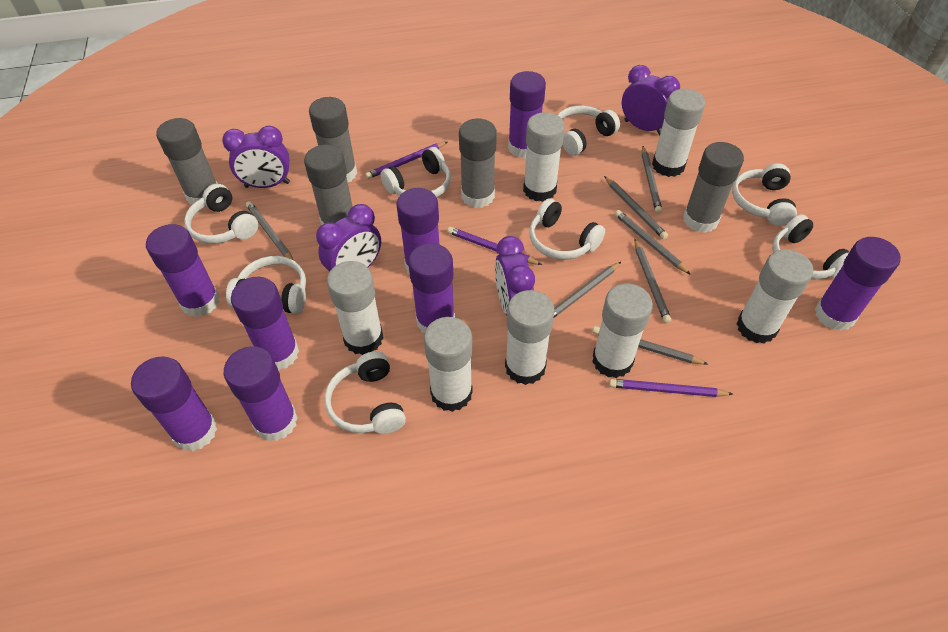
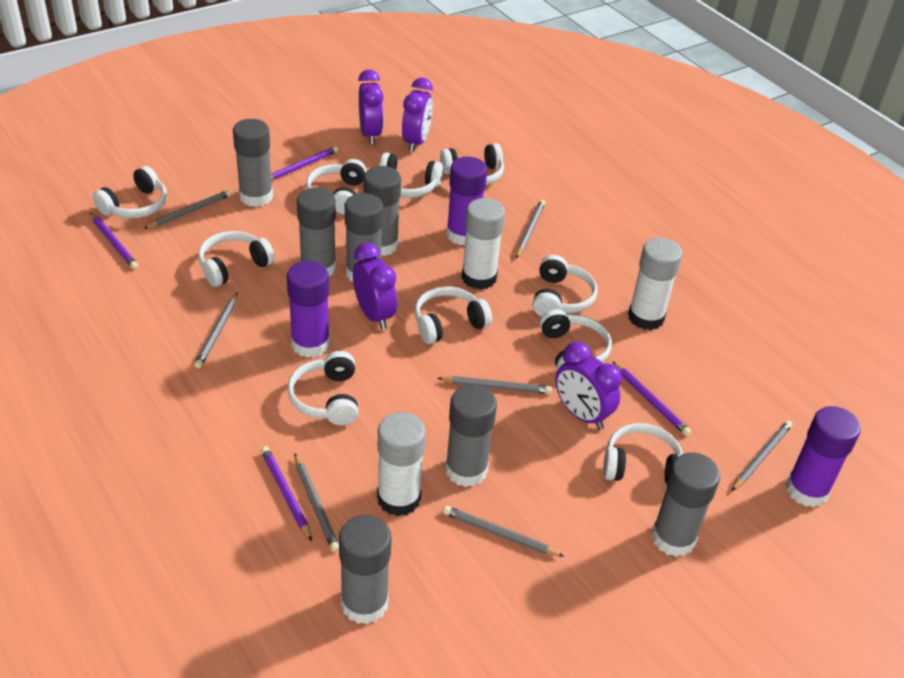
grey glue stick: 5 -> 7
purple glue stick: 8 -> 3
purple pencil: 3 -> 4
white glue stick: 7 -> 3
white headphones: 8 -> 10

